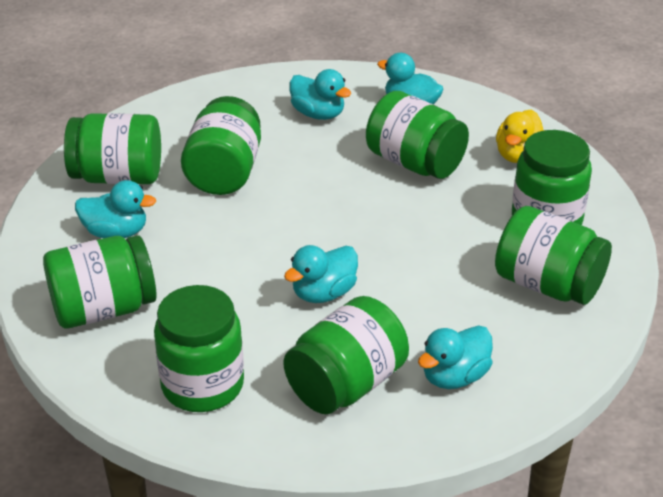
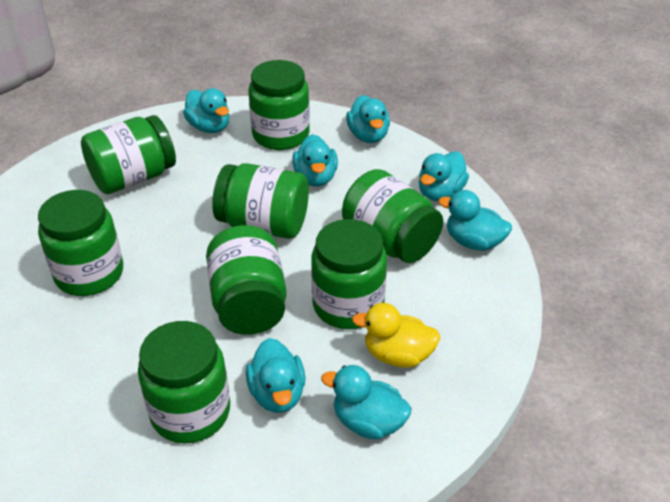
turquoise duck: 5 -> 7

